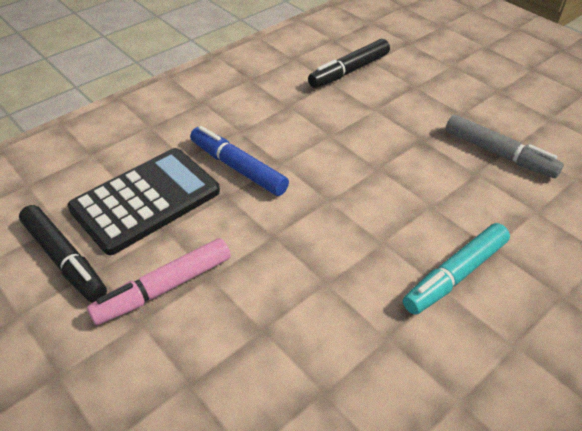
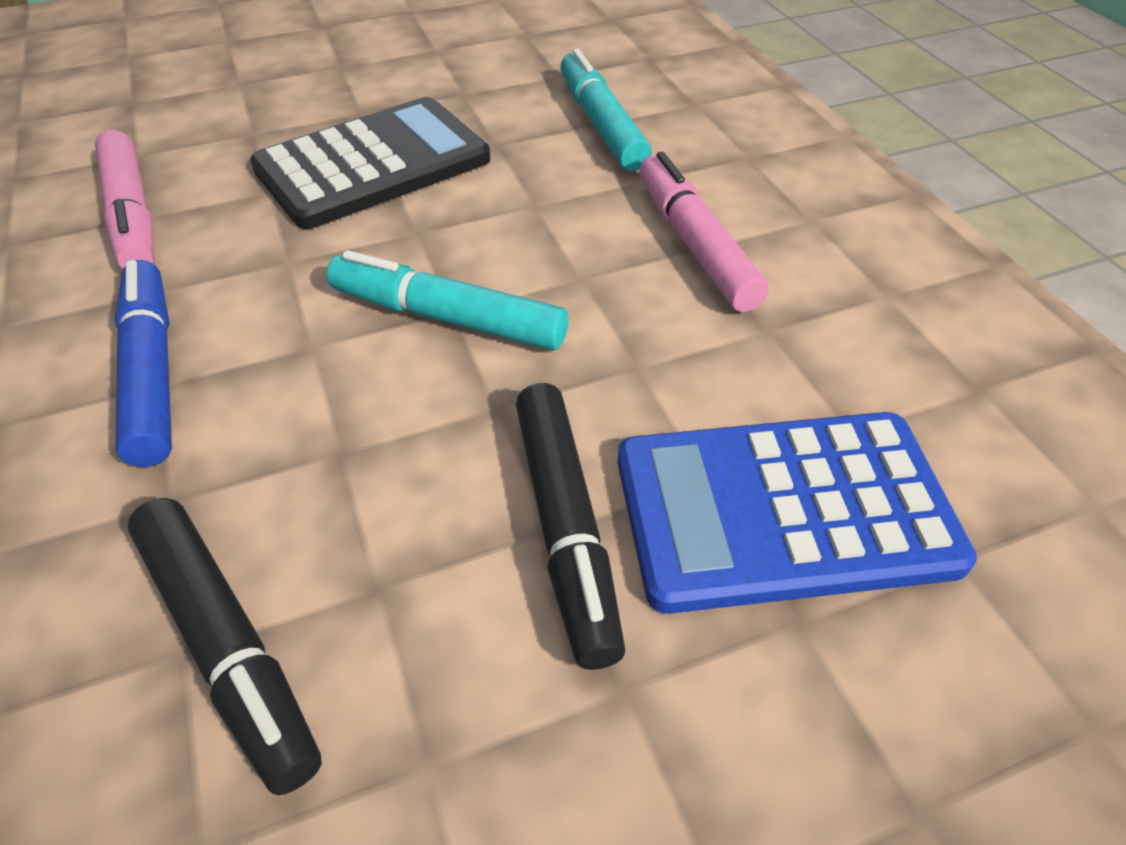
blue calculator: 0 -> 1
grey marker: 1 -> 0
pink marker: 1 -> 2
turquoise marker: 1 -> 2

